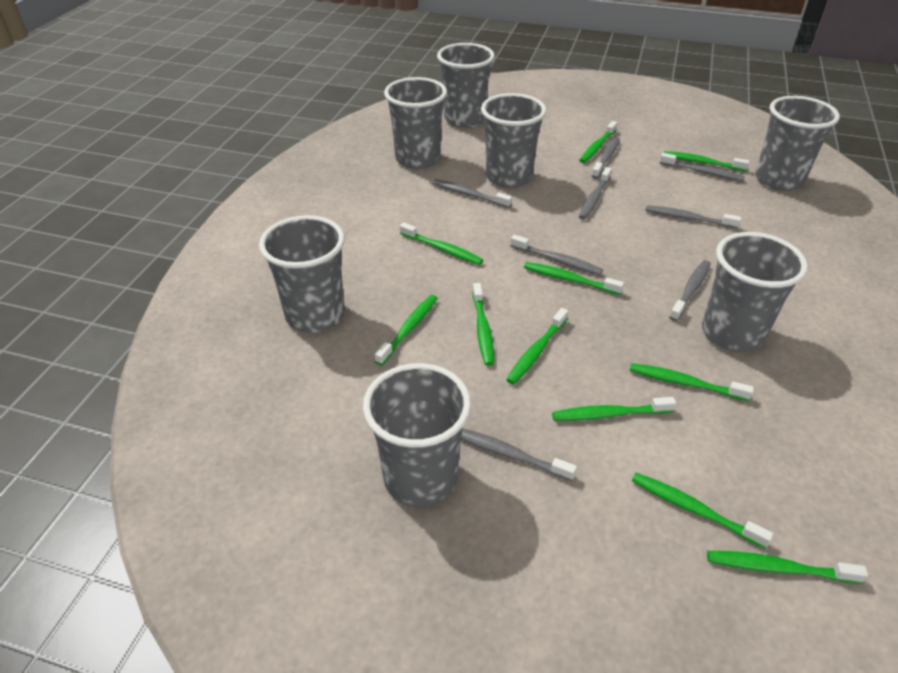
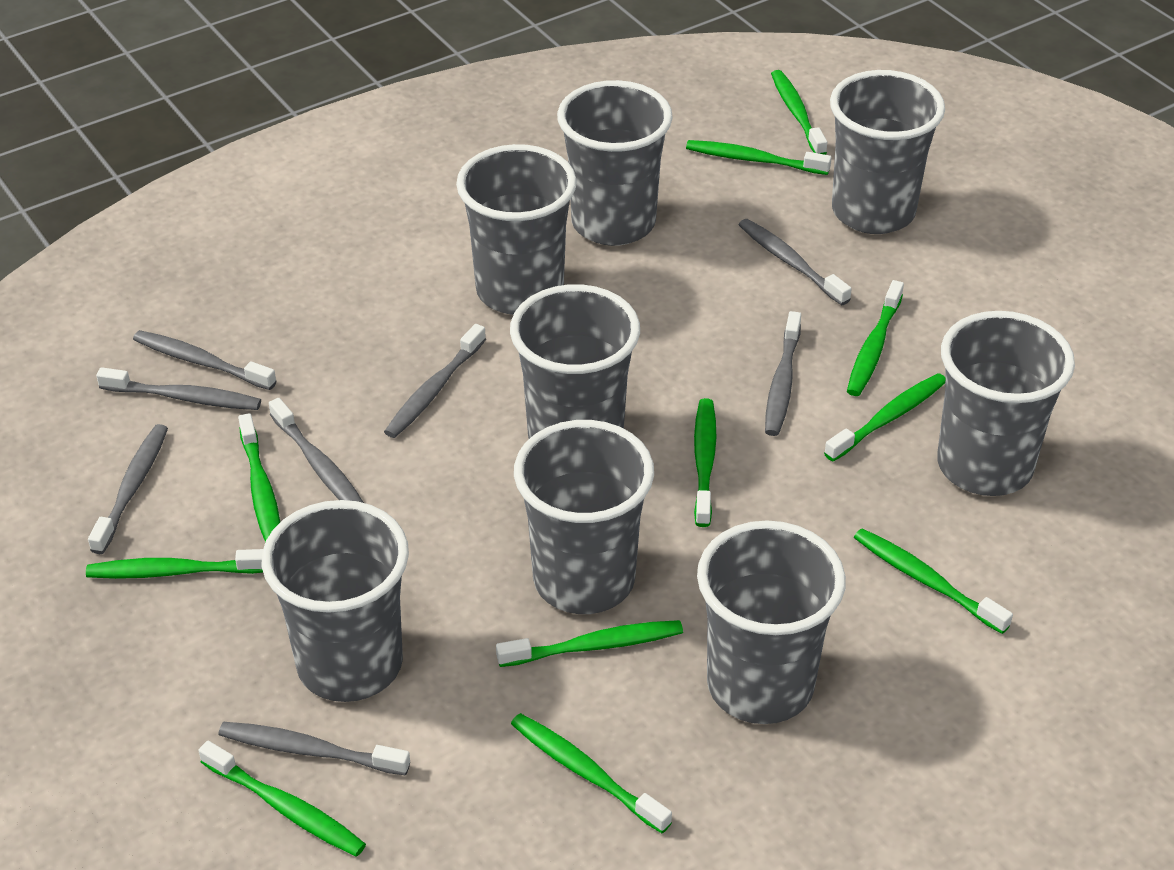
grey cup: 7 -> 8

